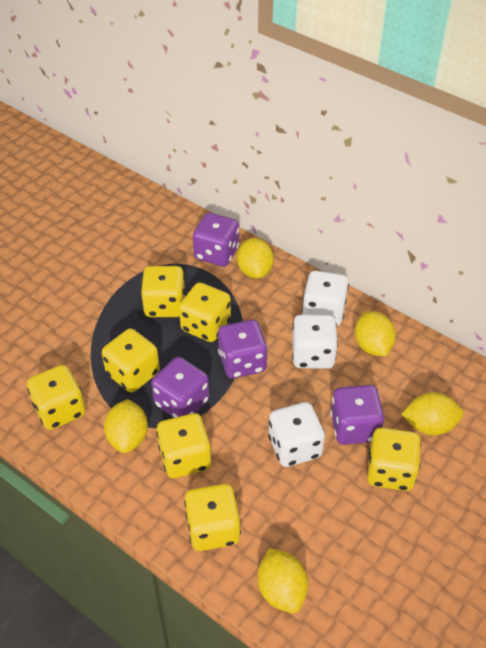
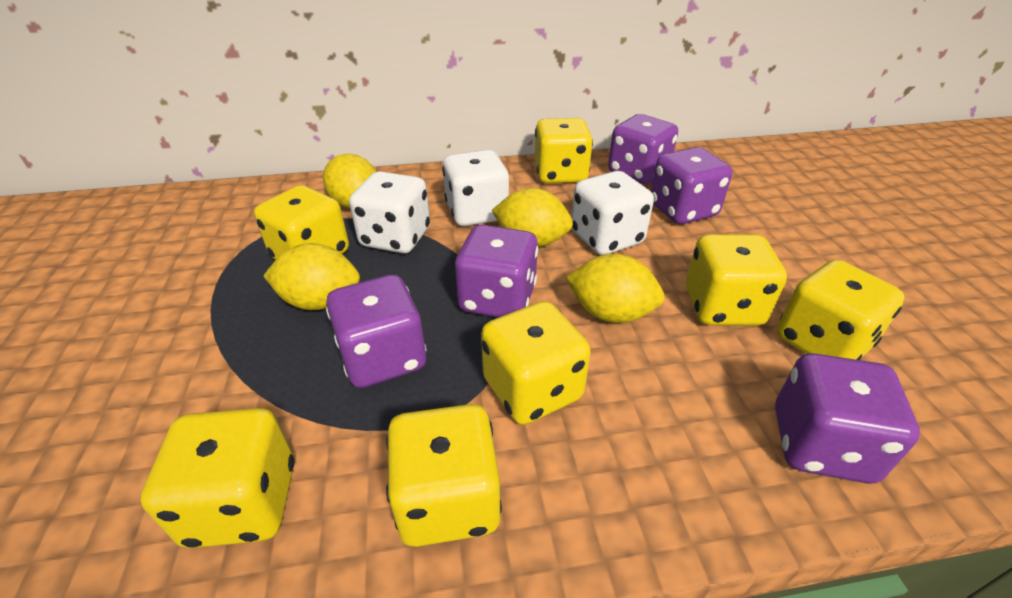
purple dice: 4 -> 5
yellow lemon: 5 -> 4

